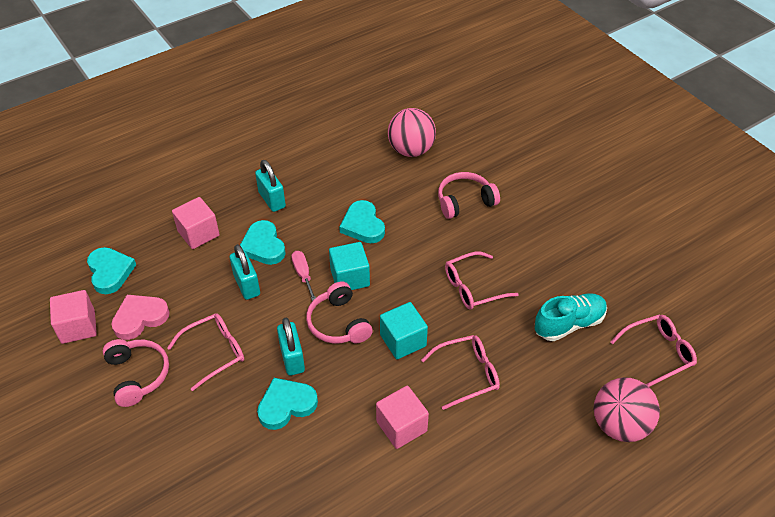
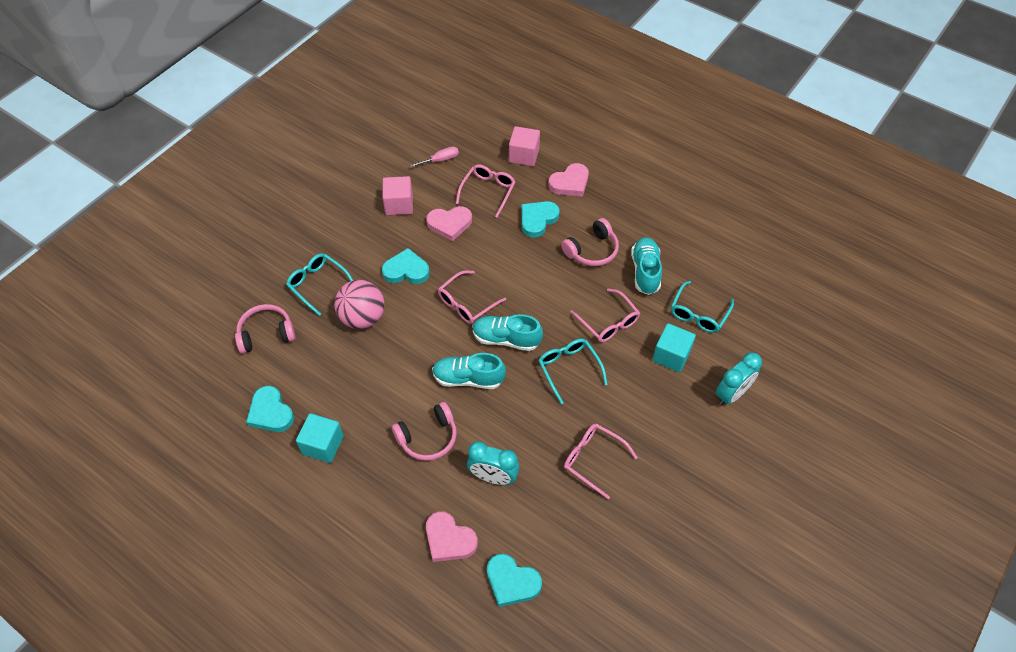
pink ball: 2 -> 1
pink cube: 3 -> 2
pink heart: 1 -> 3
turquoise clock: 0 -> 2
turquoise glasses: 0 -> 3
turquoise padlock: 3 -> 0
turquoise shoe: 1 -> 3

